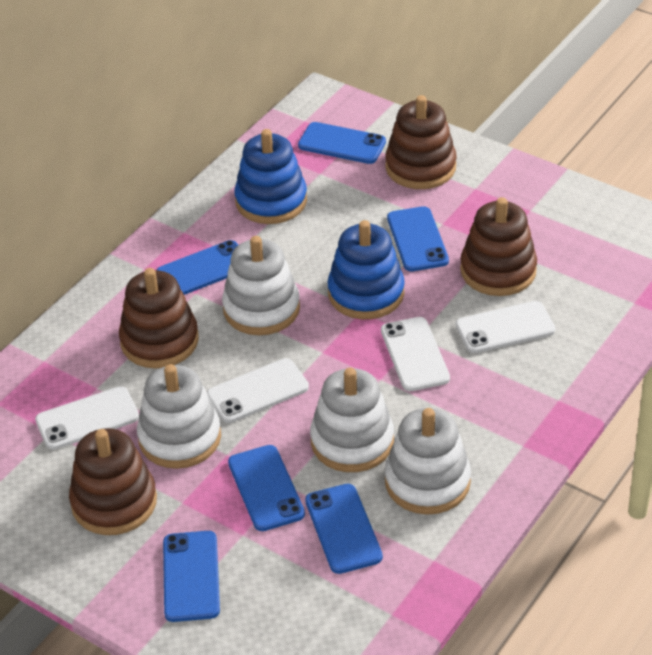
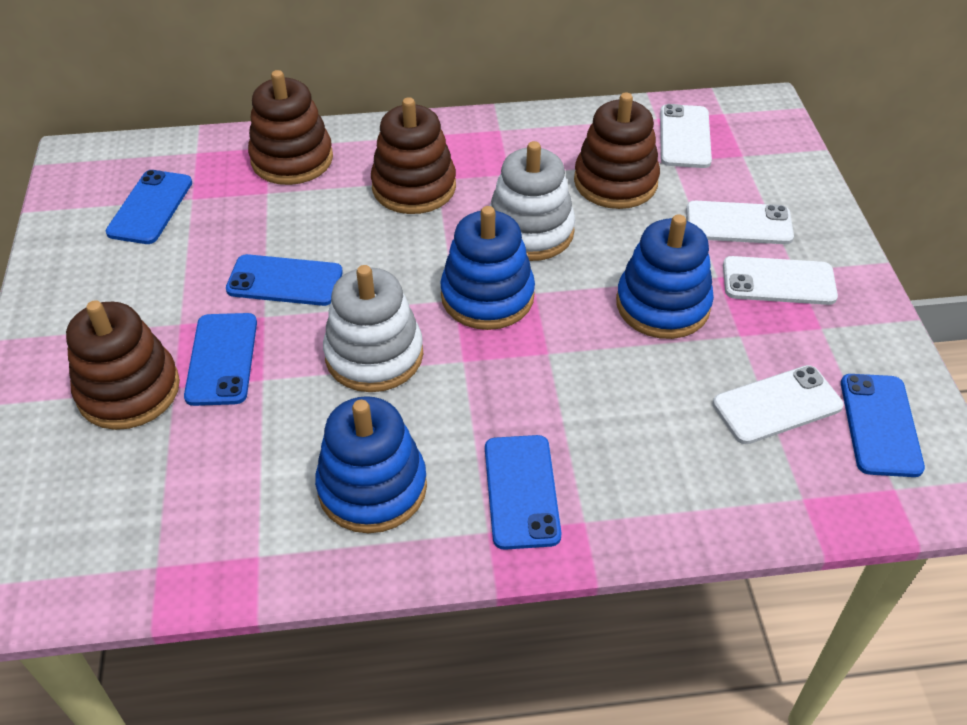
blue phone: 6 -> 5
blue stacking toy: 2 -> 3
white stacking toy: 4 -> 2

